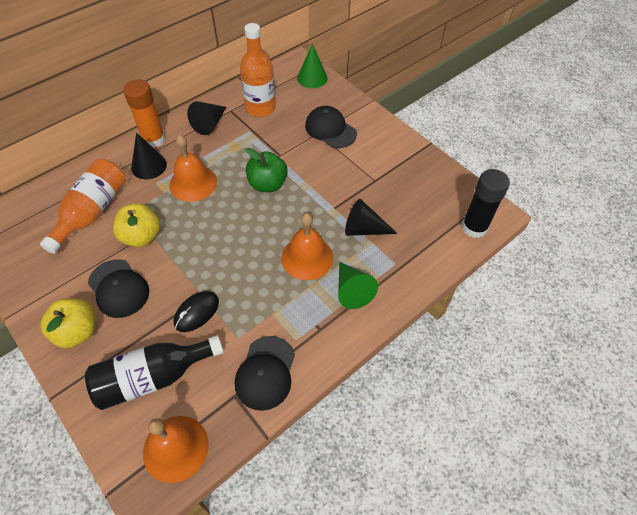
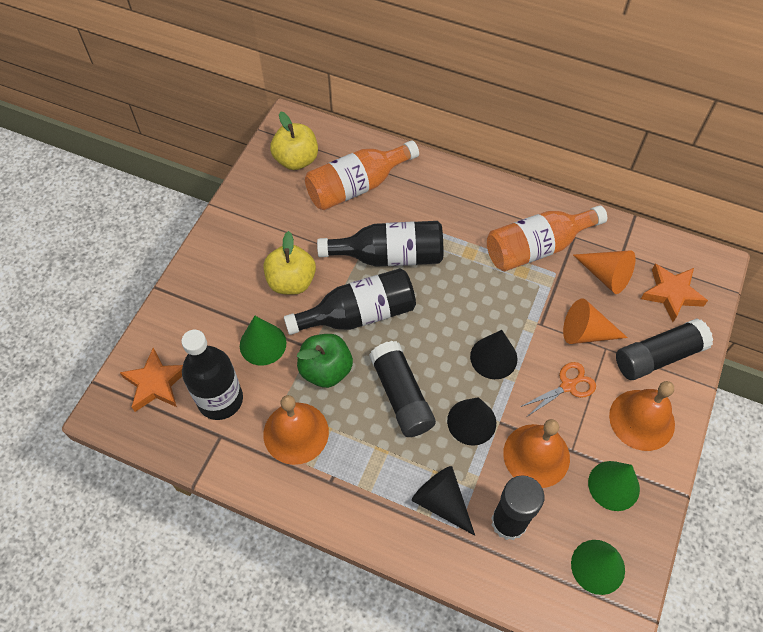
black bottle: 1 -> 3
black cap: 3 -> 0
black glue stick: 1 -> 3
black mouse: 1 -> 0
green cone: 2 -> 3
orange cone: 0 -> 2
orange glue stick: 1 -> 0
orange scissors: 0 -> 1
orange star: 0 -> 2

